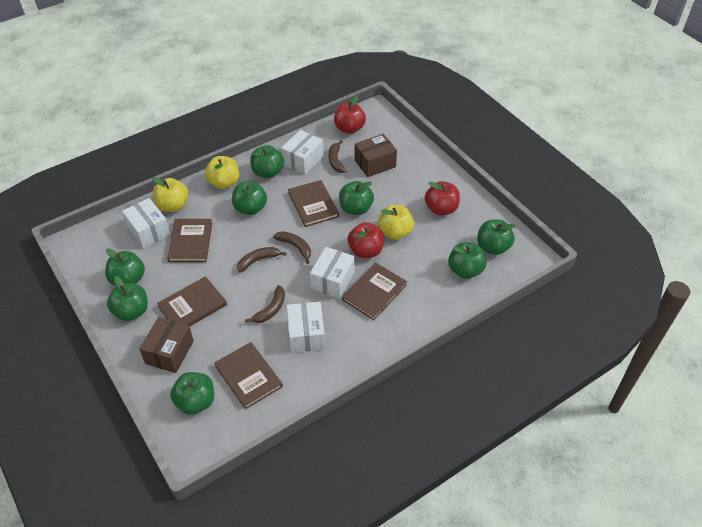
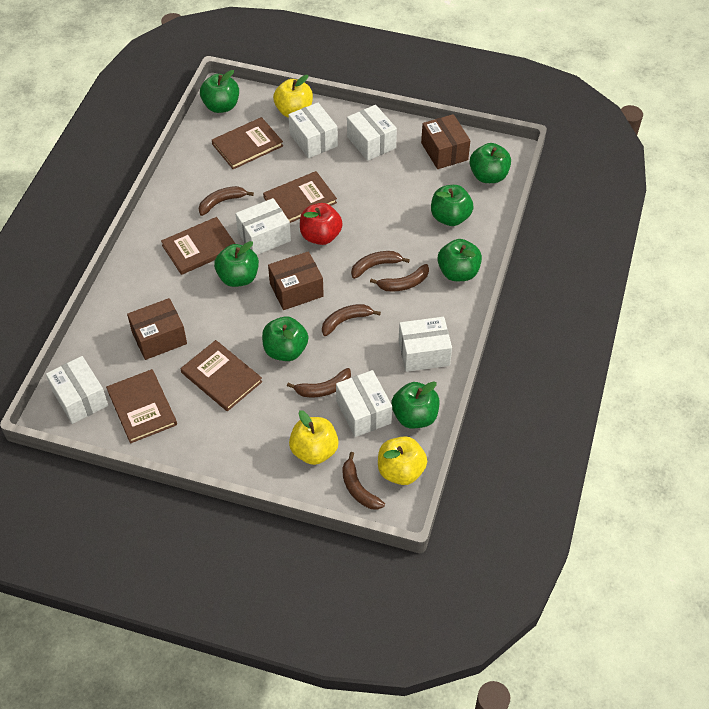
brown banana: 4 -> 6
brown box: 2 -> 3
green apple: 8 -> 7
red apple: 3 -> 1
white box: 4 -> 6

